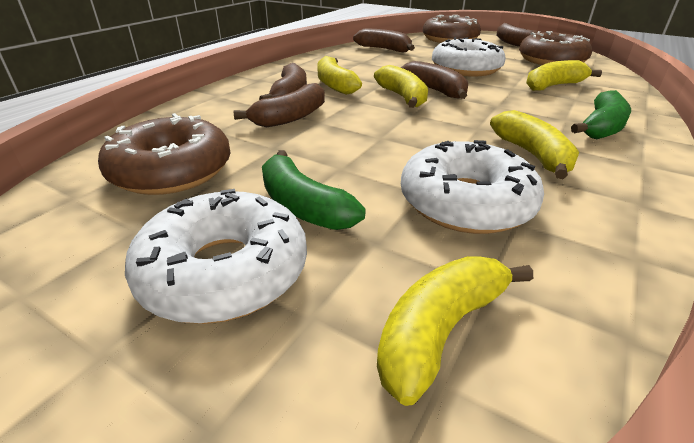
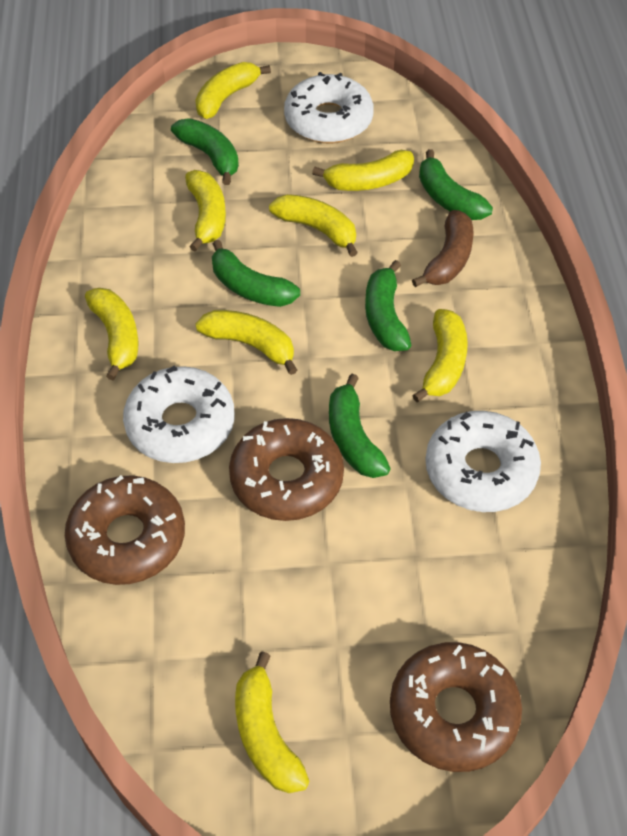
brown banana: 5 -> 1
green banana: 2 -> 5
yellow banana: 5 -> 8

